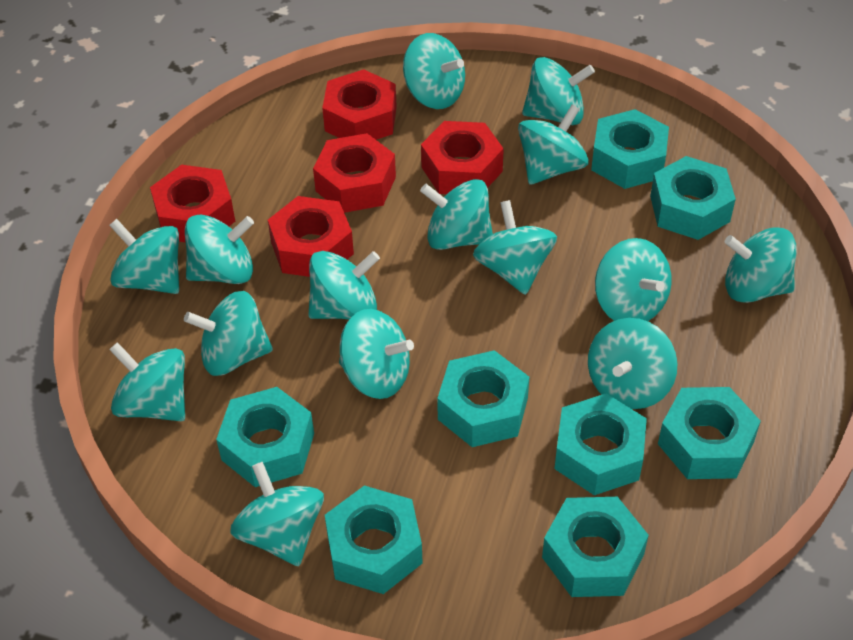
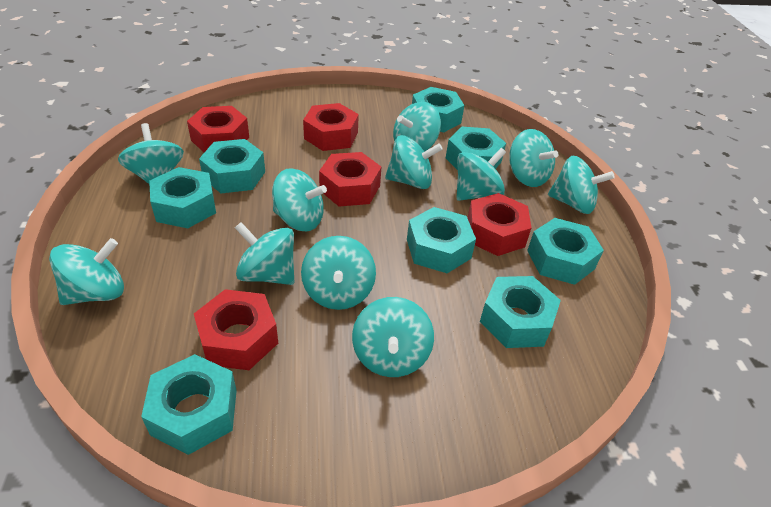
turquoise spinning top: 15 -> 11

